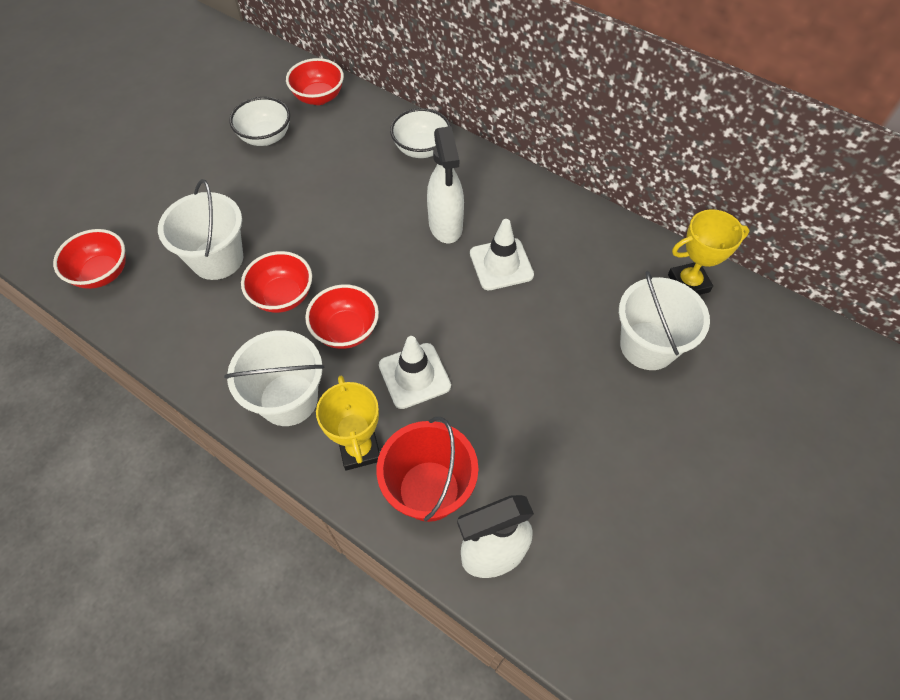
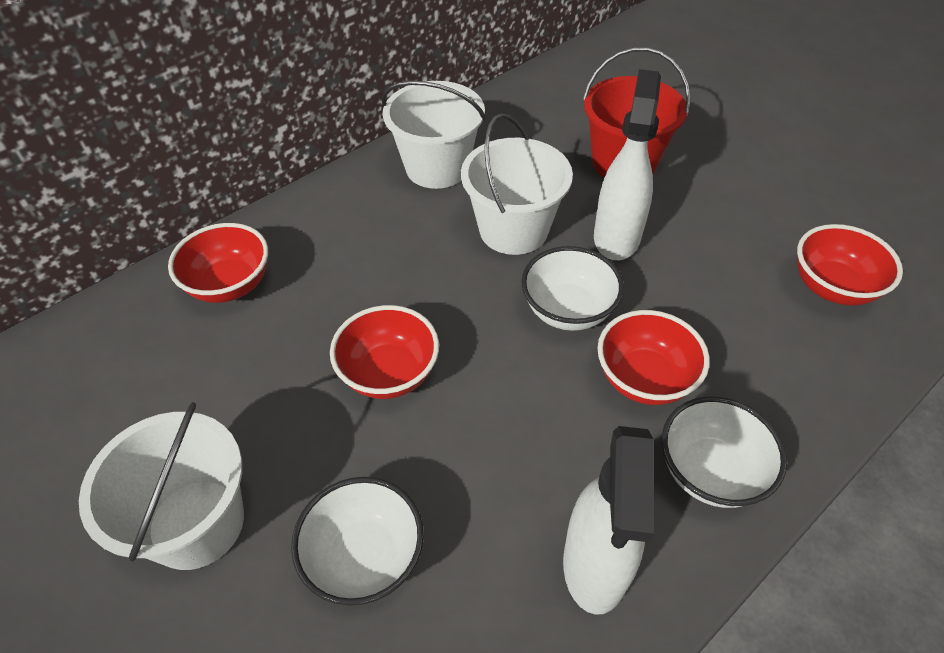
white bowl: 2 -> 3
white traffic cone: 2 -> 0
yellow trophy: 2 -> 0

